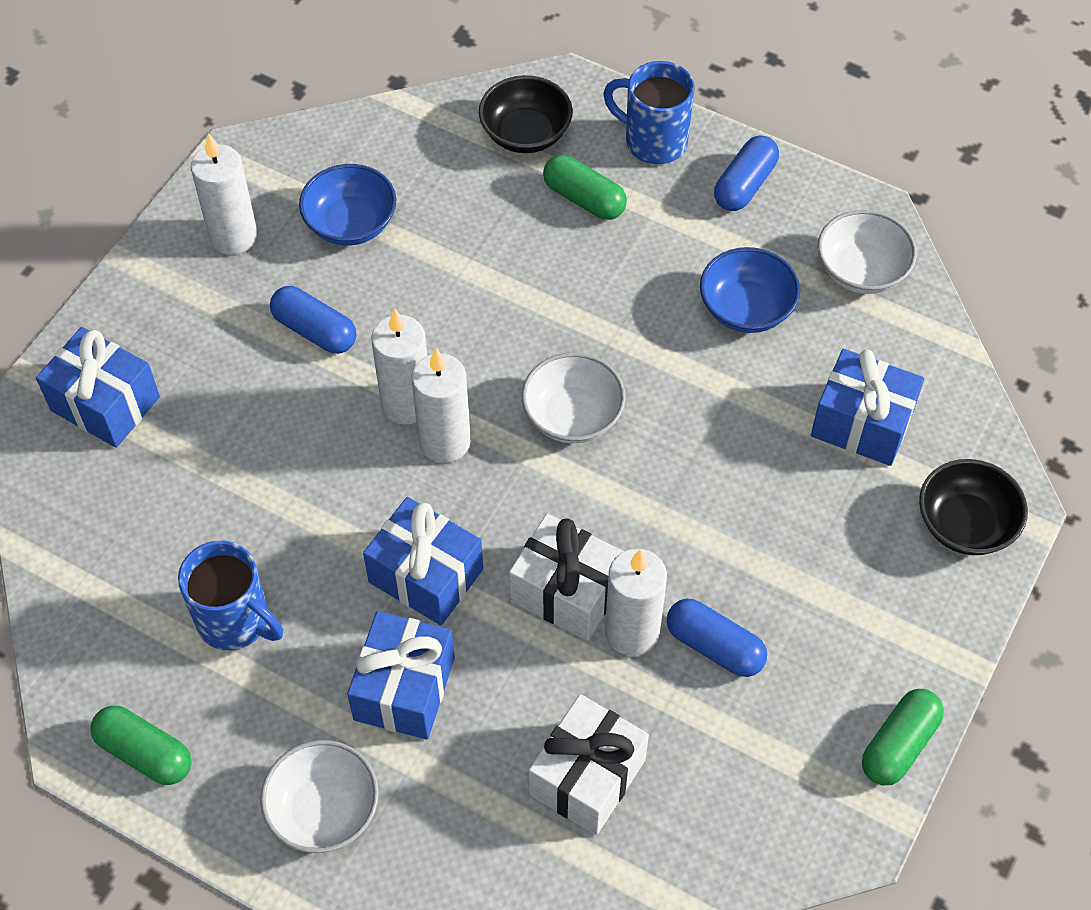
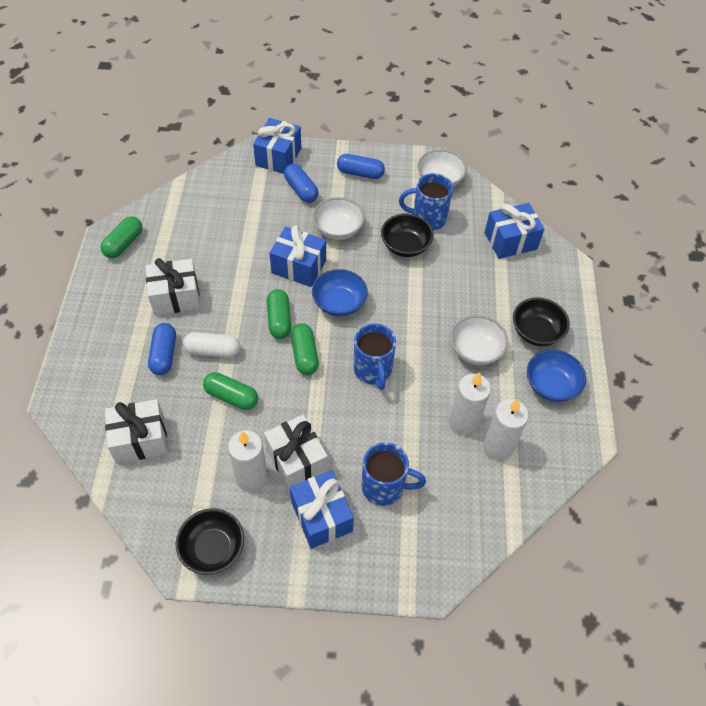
black bowl: 2 -> 3
blue mug: 2 -> 3
green capsule: 3 -> 4
white candle: 4 -> 3
white capsule: 0 -> 1
white gift: 2 -> 3

